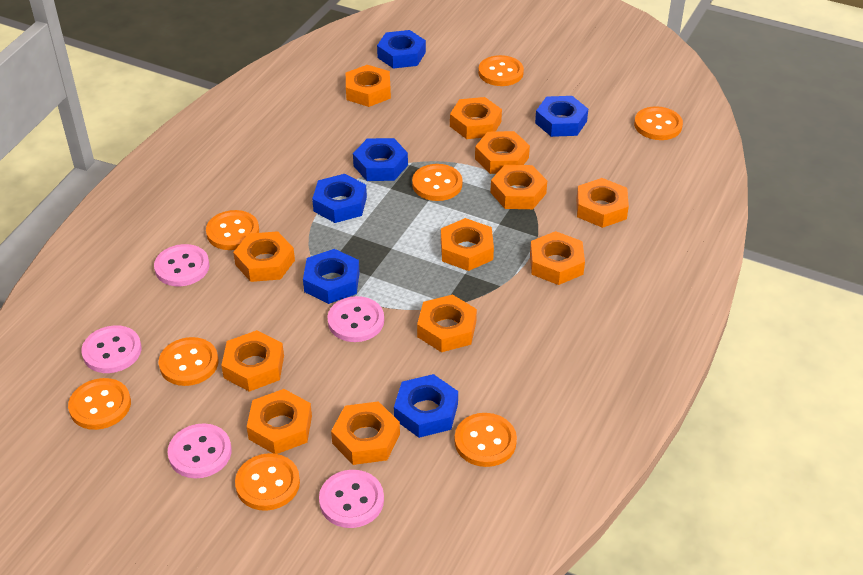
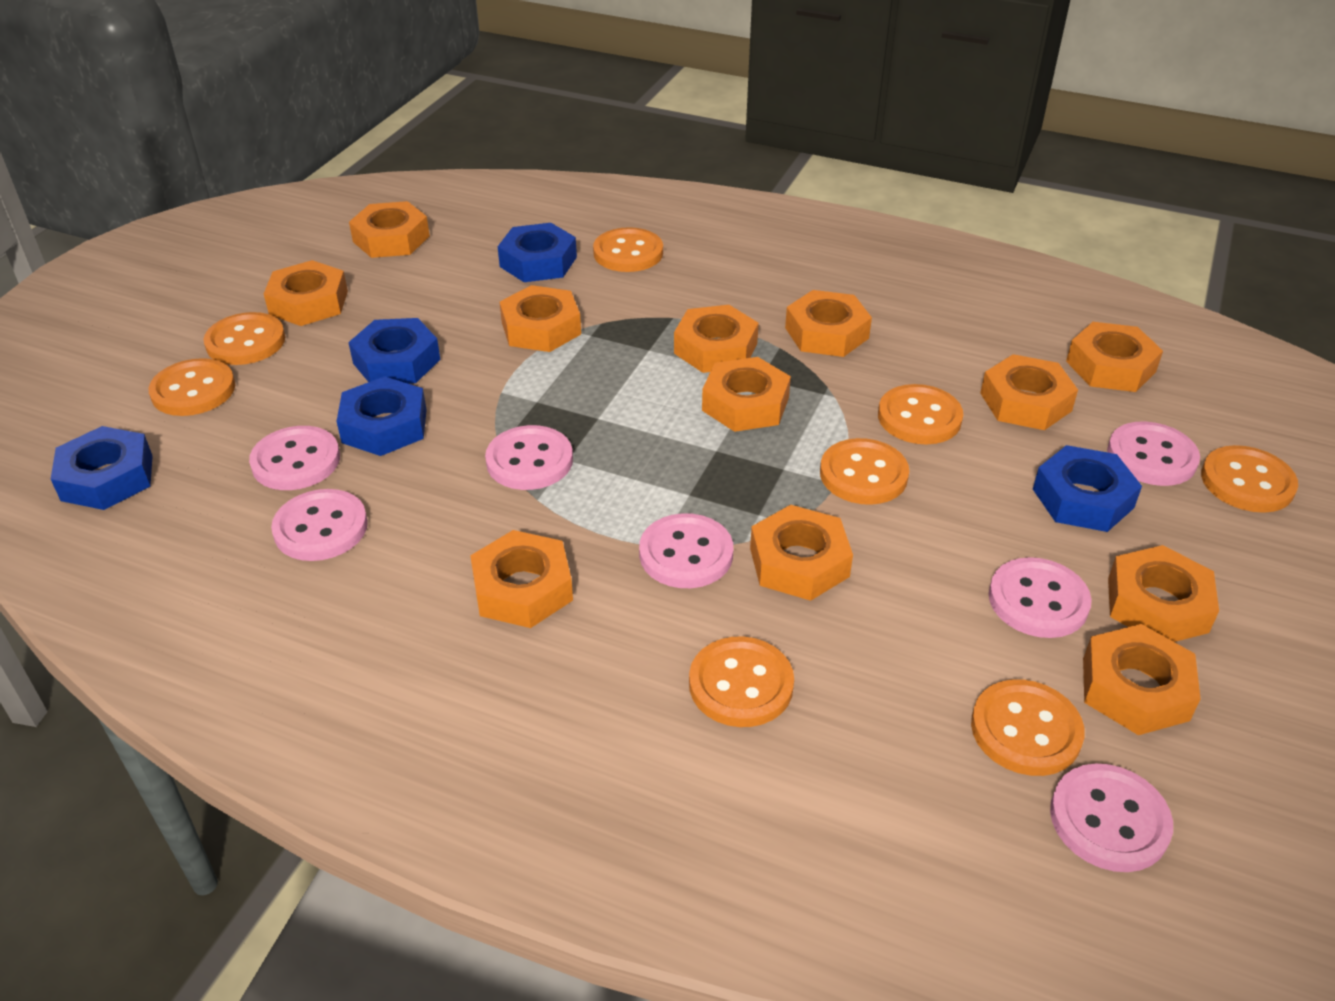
blue nut: 6 -> 5
pink button: 5 -> 7

